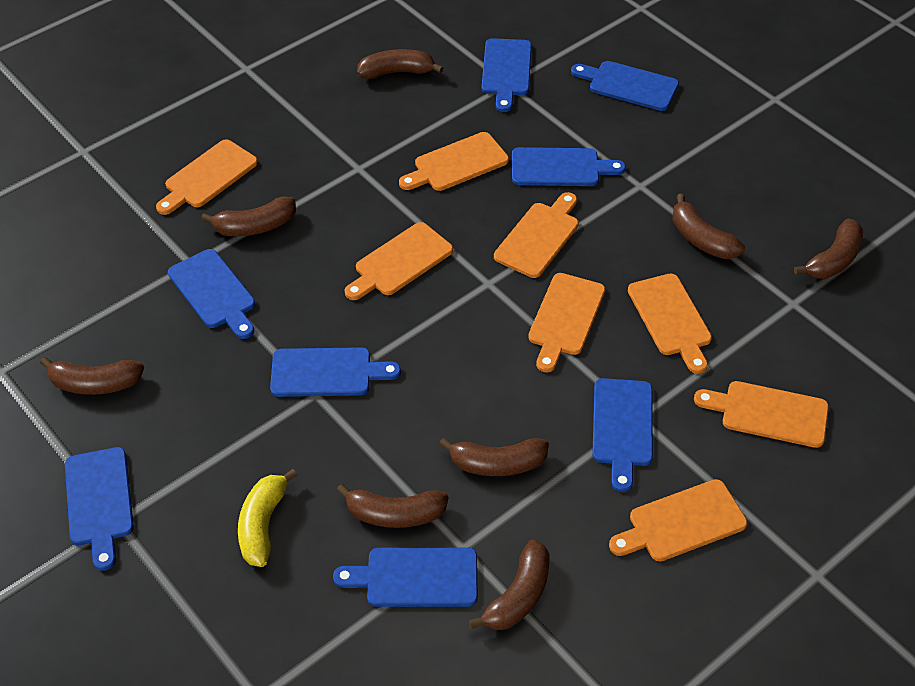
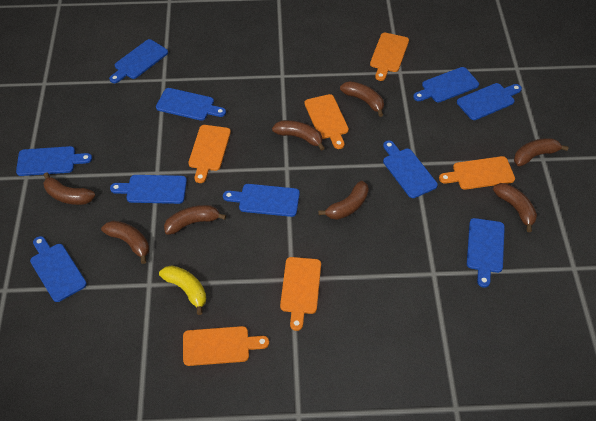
blue cutting board: 8 -> 10
orange cutting board: 8 -> 6

